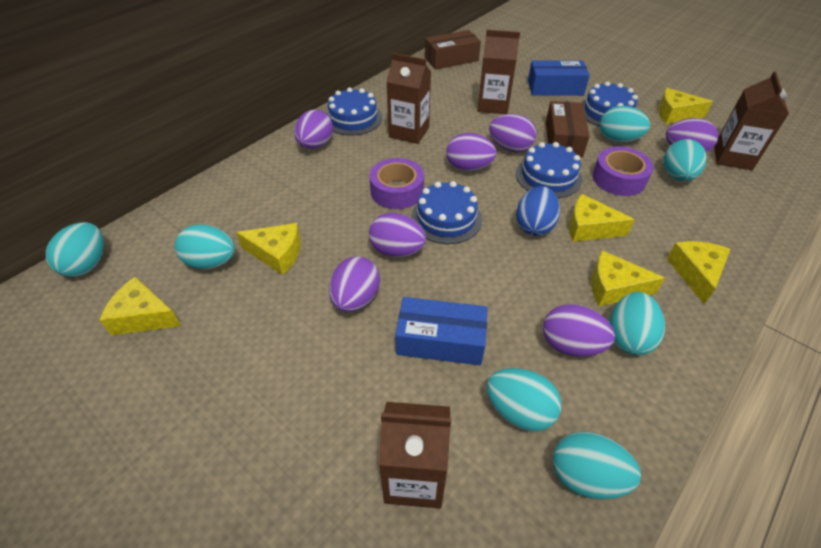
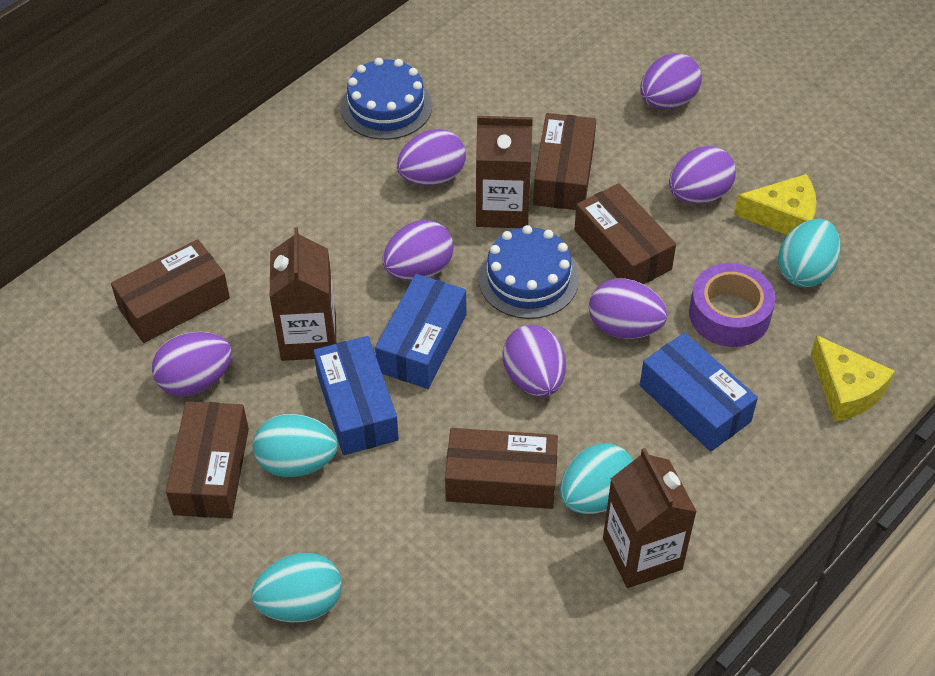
blue box: 2 -> 3
blue cake: 4 -> 2
blue egg: 1 -> 0
brown box: 2 -> 5
brown carton: 4 -> 3
purple tape: 2 -> 1
turquoise egg: 7 -> 4
yellow cheese: 6 -> 2

